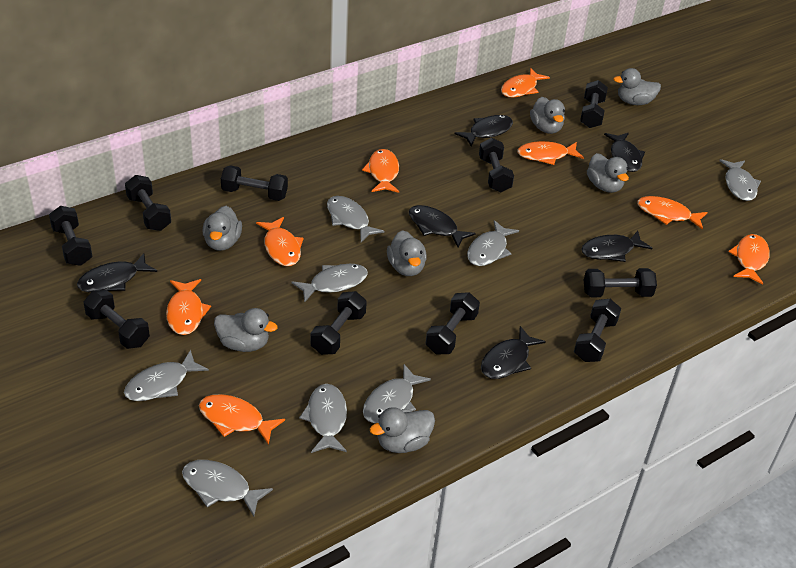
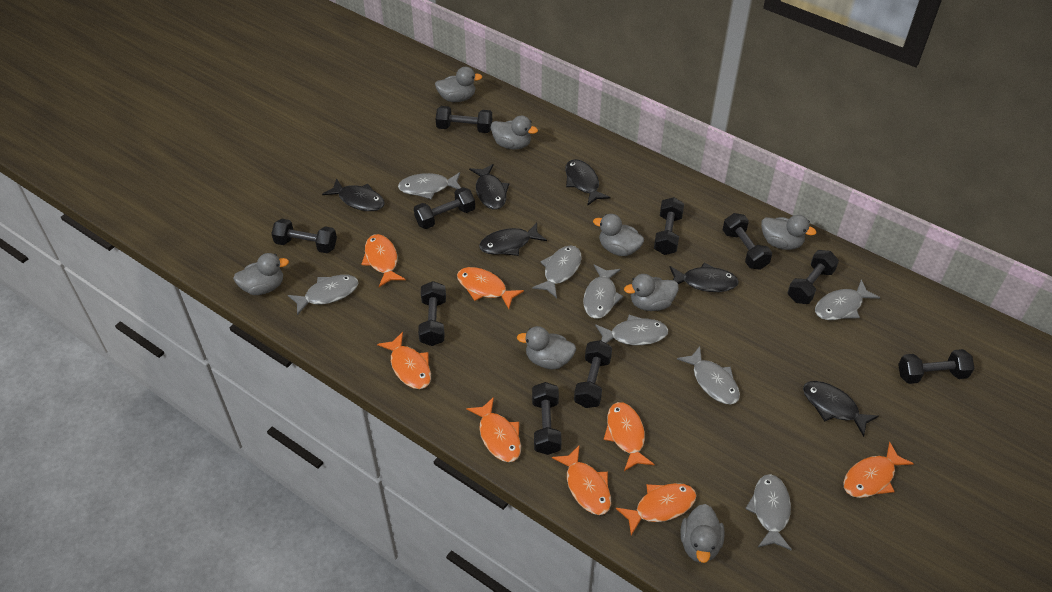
grey duck: 7 -> 8

